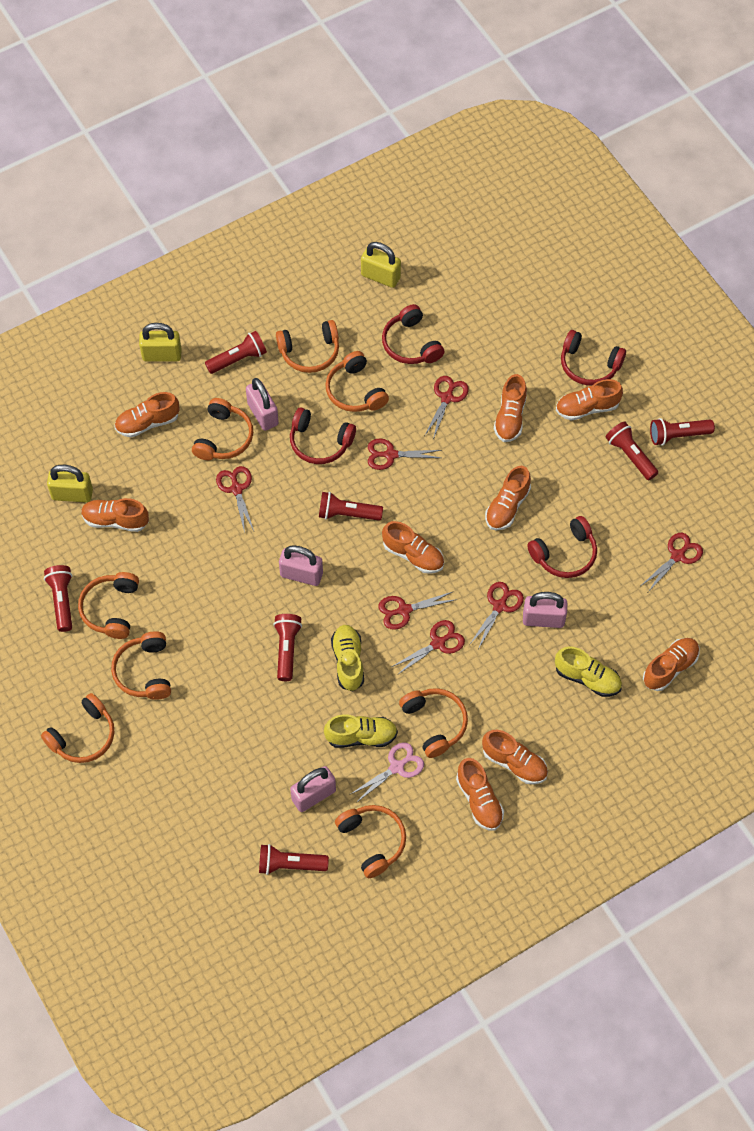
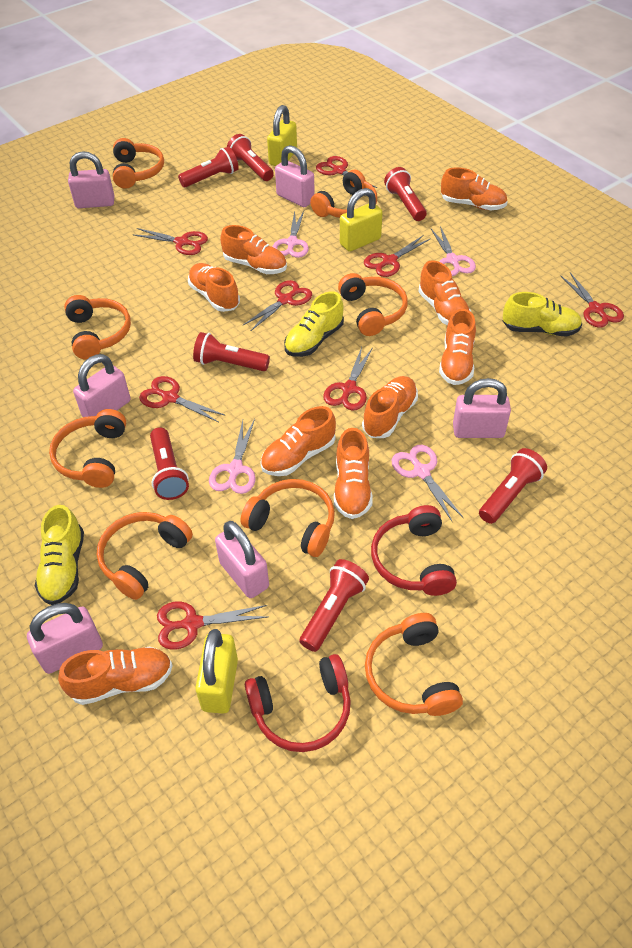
pink padlock: 4 -> 6
pink scissors: 1 -> 4
red headphones: 4 -> 2
red scissors: 7 -> 8

